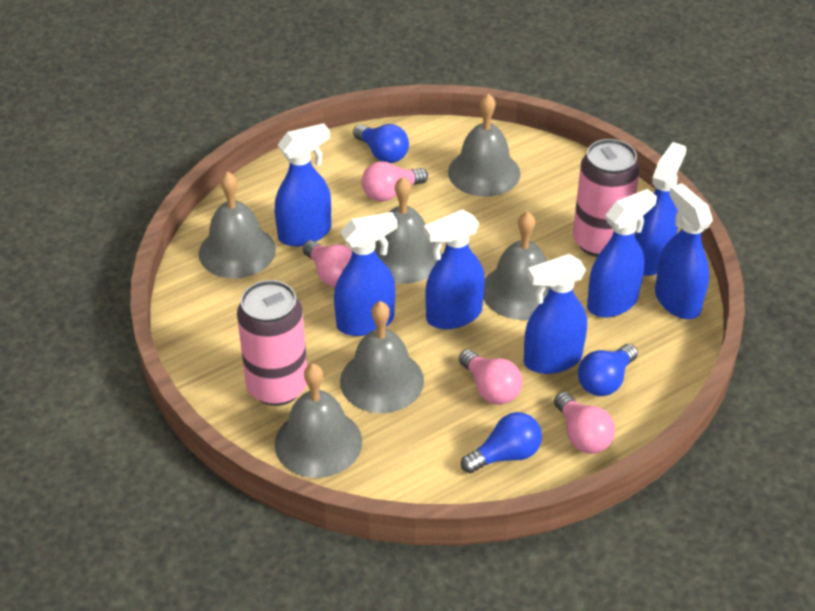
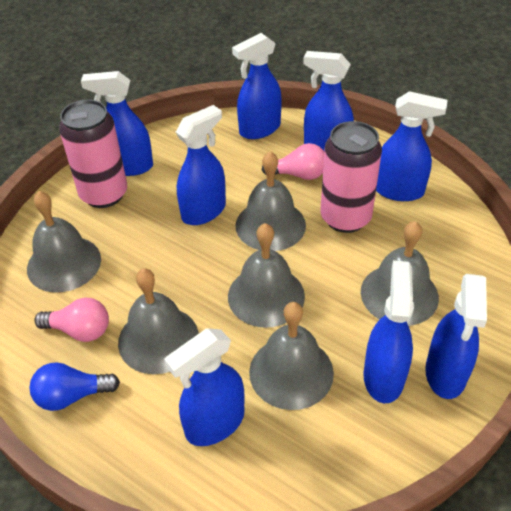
blue light bulb: 3 -> 1
blue spray bottle: 7 -> 8
pink light bulb: 4 -> 2

